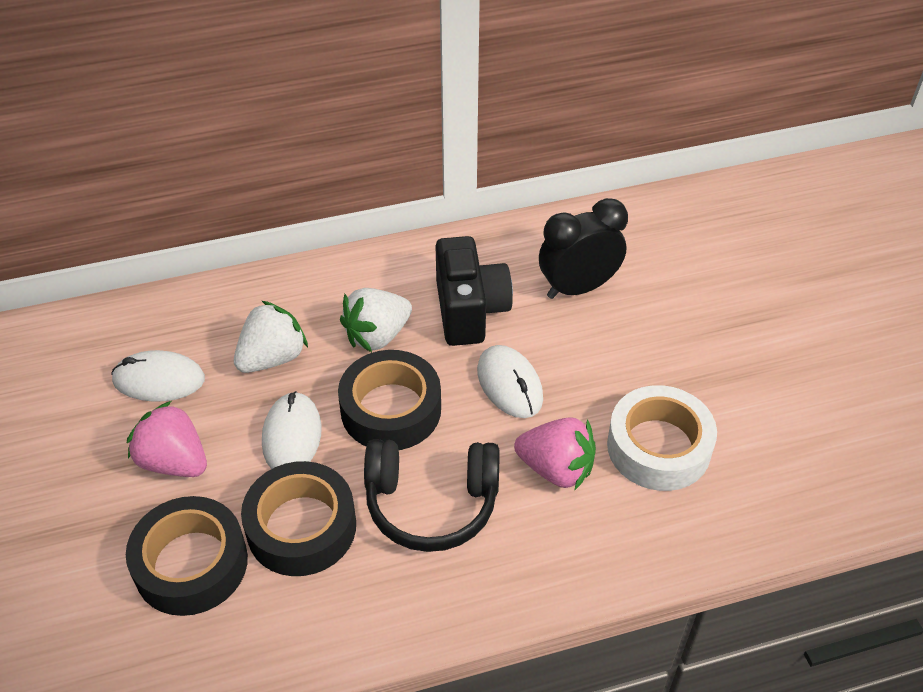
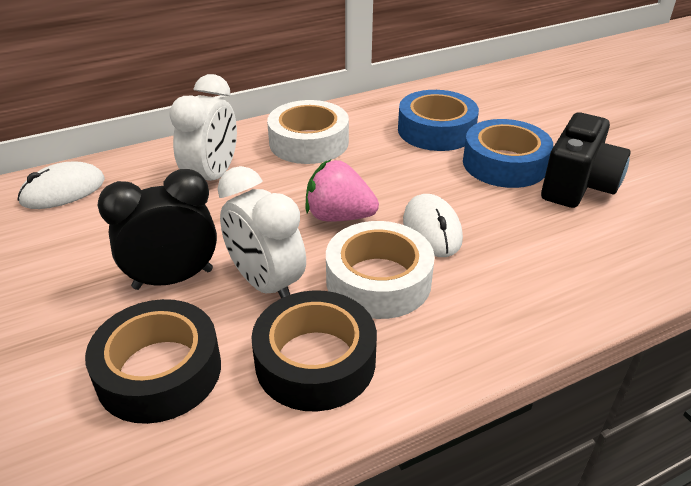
black headphones: 1 -> 0
black tape: 3 -> 2
blue tape: 0 -> 2
pink strawberry: 2 -> 1
white clock: 0 -> 2
white mouse: 3 -> 2
white strawberry: 2 -> 0
white tape: 1 -> 2

